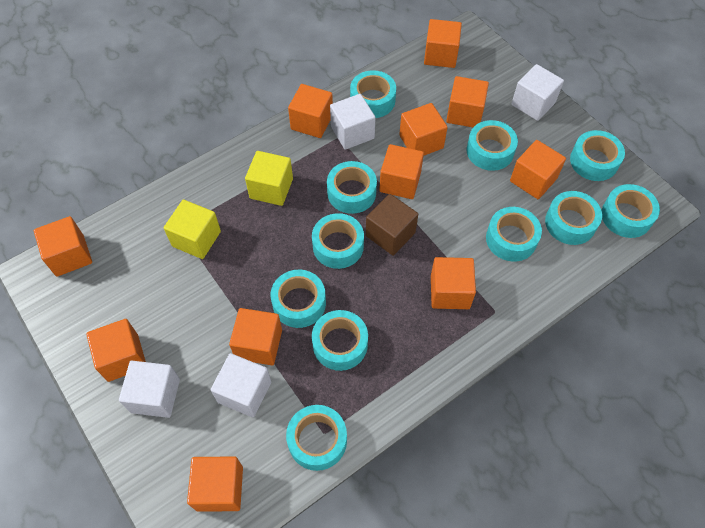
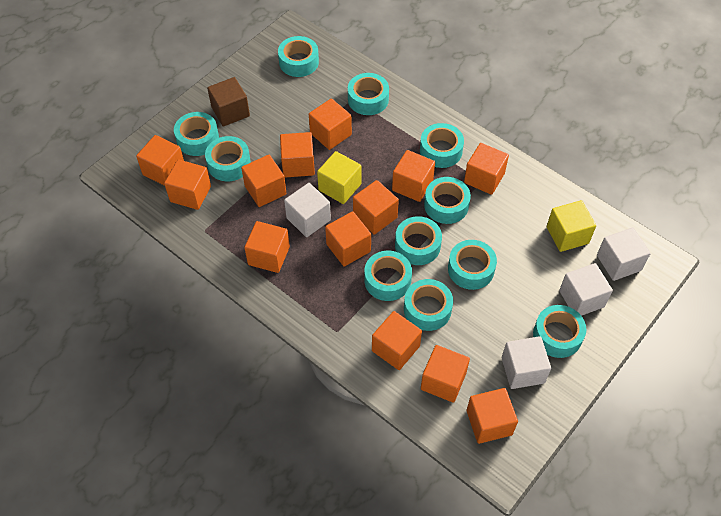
orange cube: 11 -> 13

